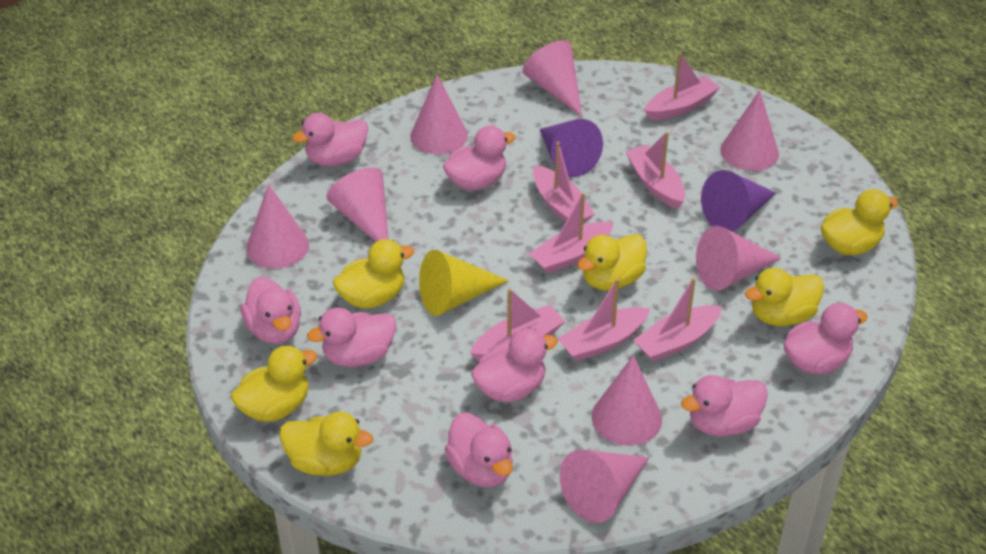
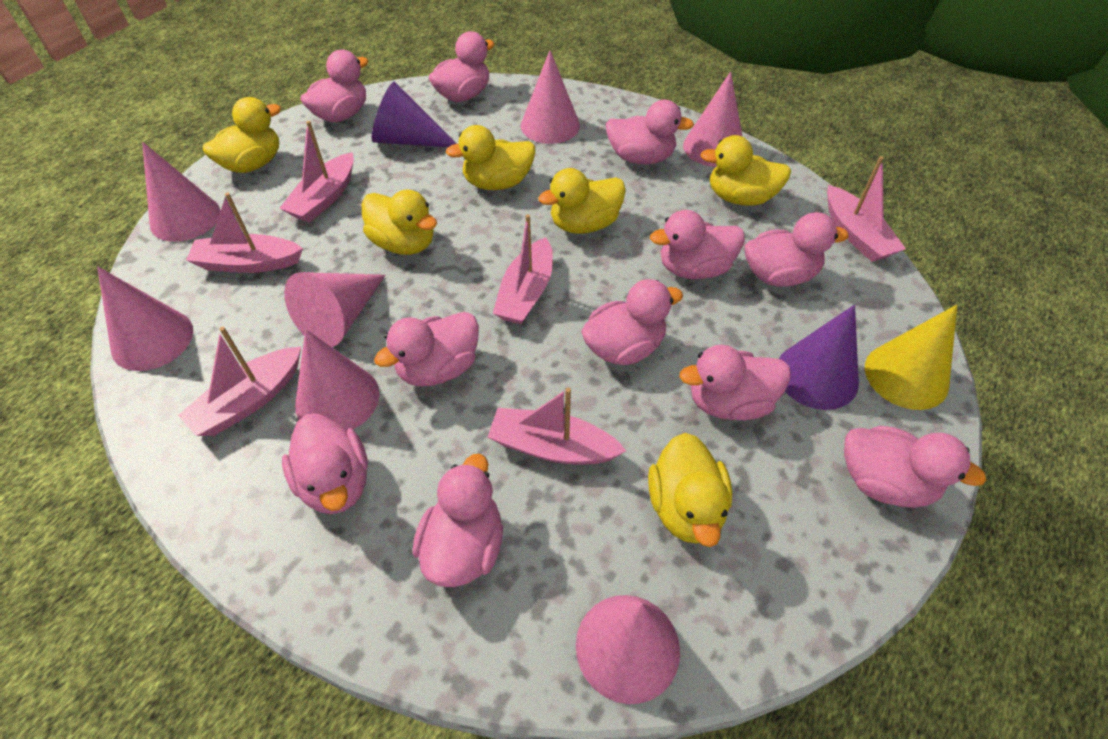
pink boat: 7 -> 6
pink cone: 8 -> 7
pink duck: 8 -> 11

